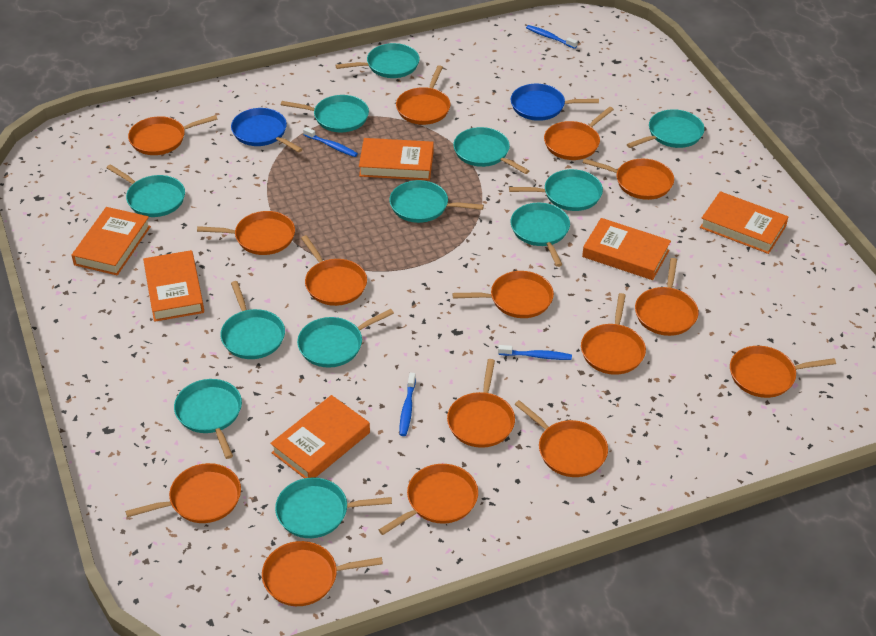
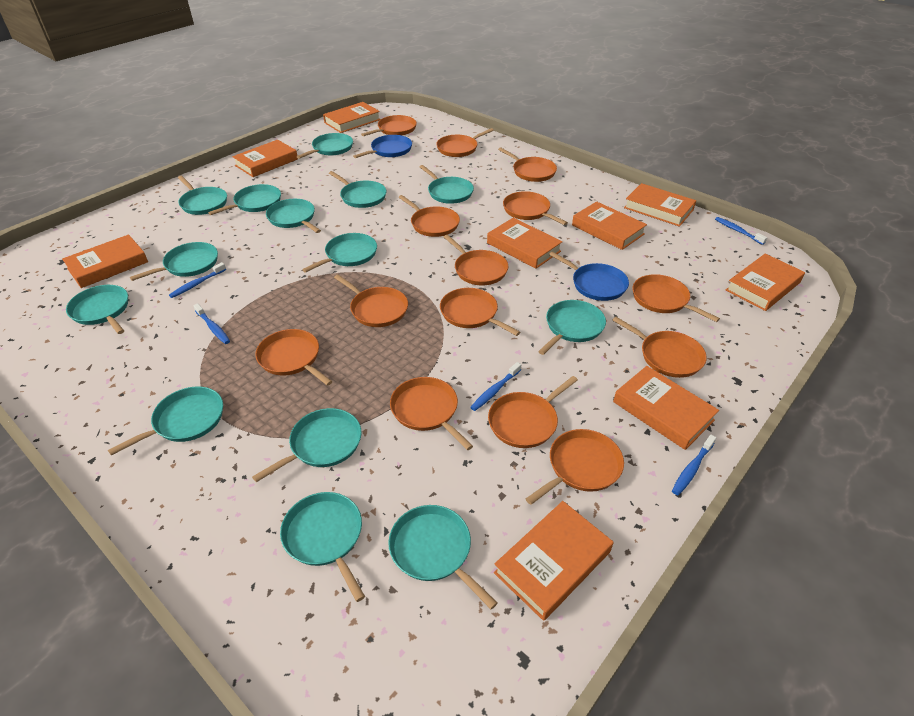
blue toothbrush: 4 -> 5
orange book: 6 -> 9
orange pan: 15 -> 14
turquoise pan: 12 -> 14

